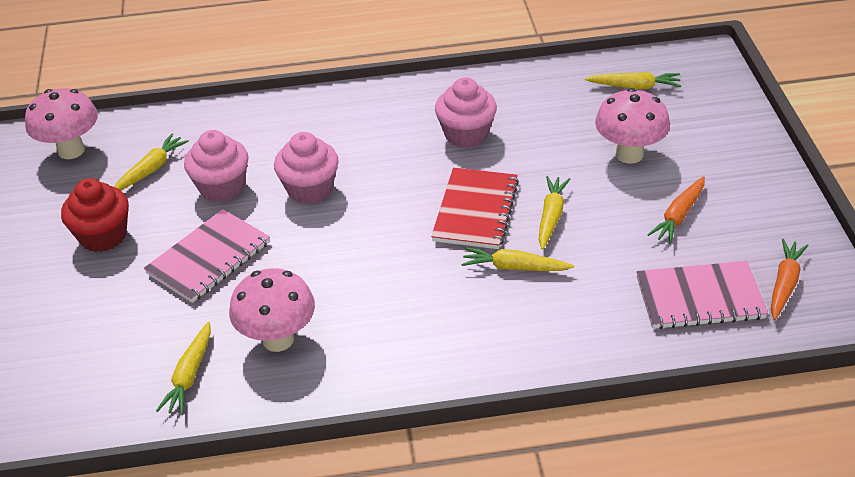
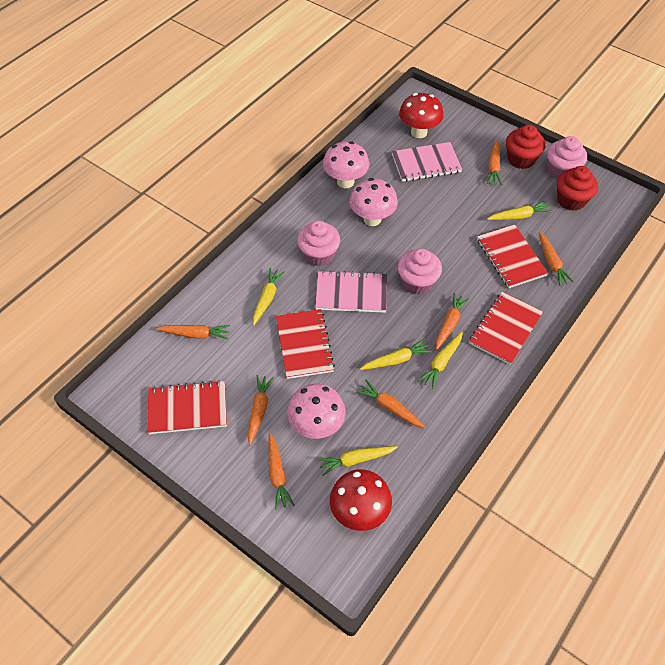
orange carrot: 2 -> 7
red cupcake: 1 -> 2
red mushroom: 0 -> 2
red notebook: 1 -> 4

